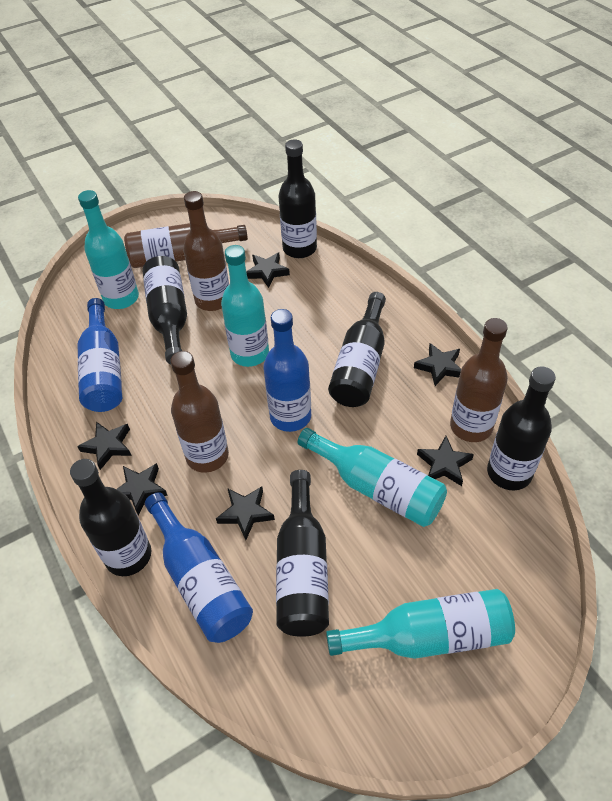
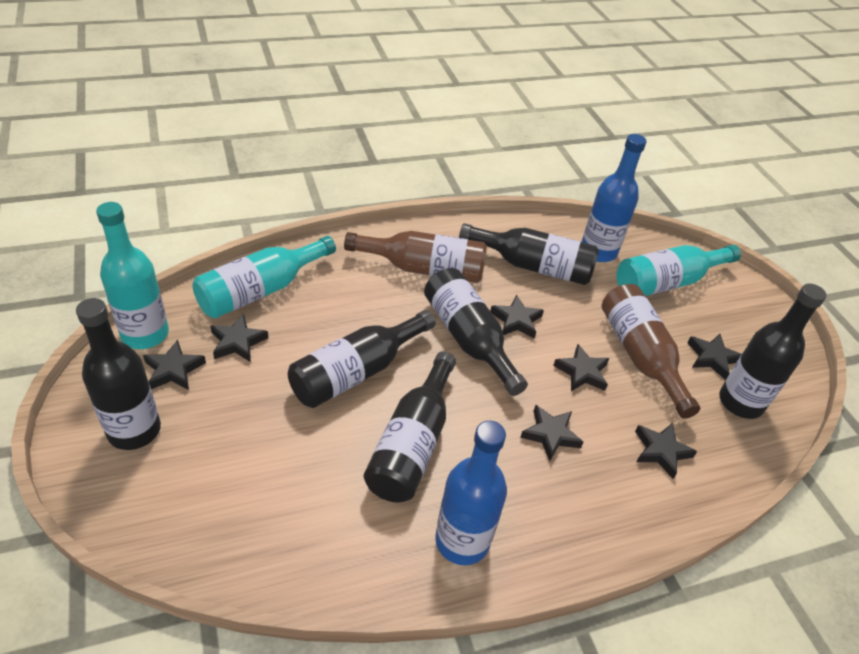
black star: 6 -> 7
blue bottle: 3 -> 2
brown bottle: 4 -> 2
turquoise bottle: 4 -> 3

